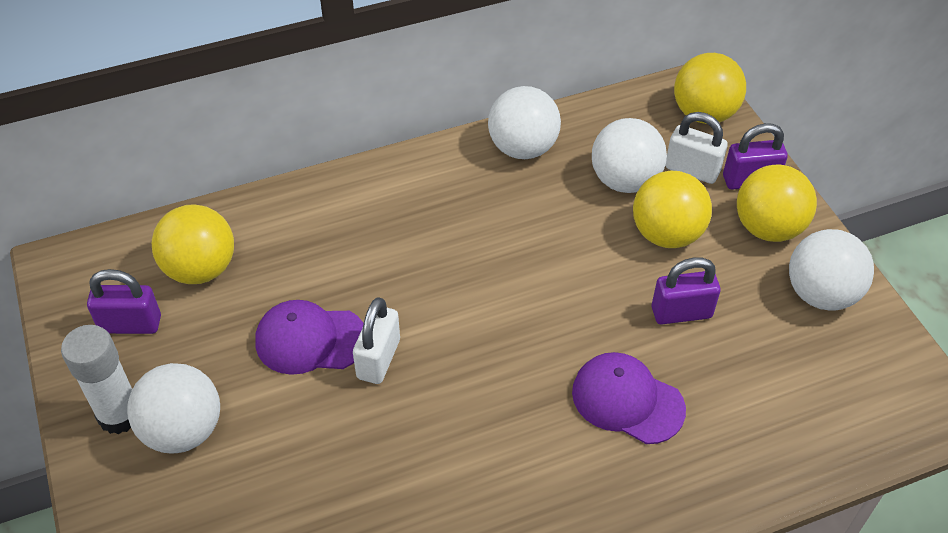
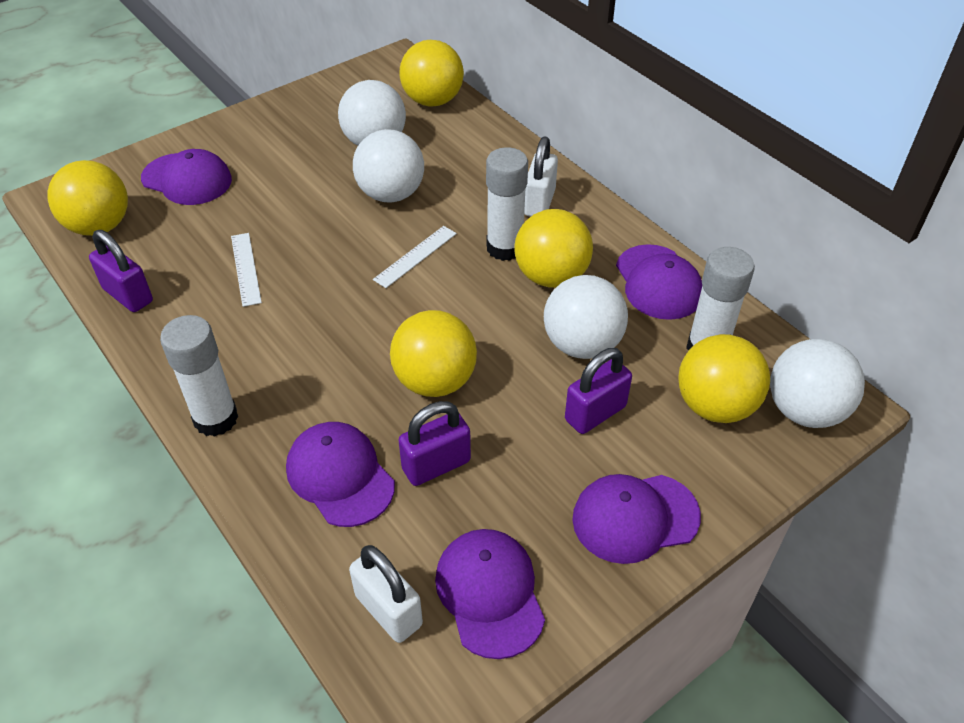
purple cap: 2 -> 5
white glue stick: 1 -> 3
white ruler: 0 -> 2
yellow ball: 4 -> 5

